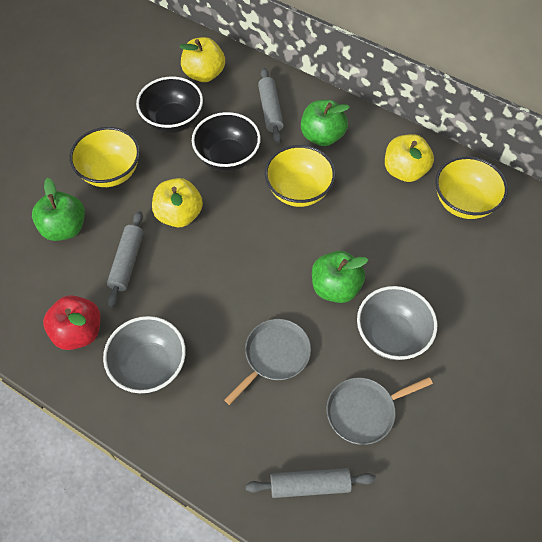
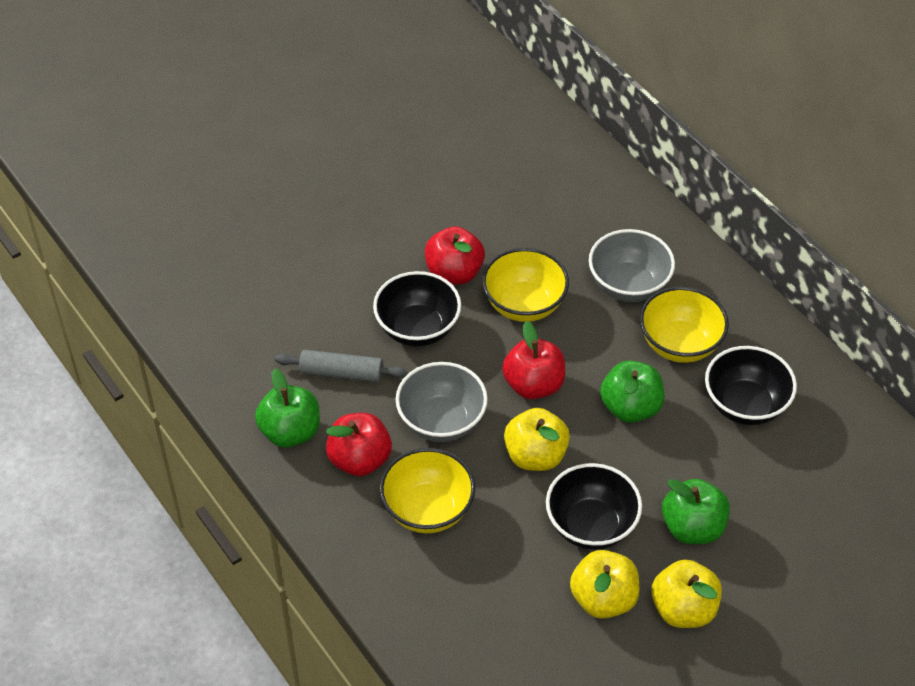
black bowl: 2 -> 3
grey pan: 2 -> 0
grey rolling pin: 3 -> 1
red apple: 1 -> 3

